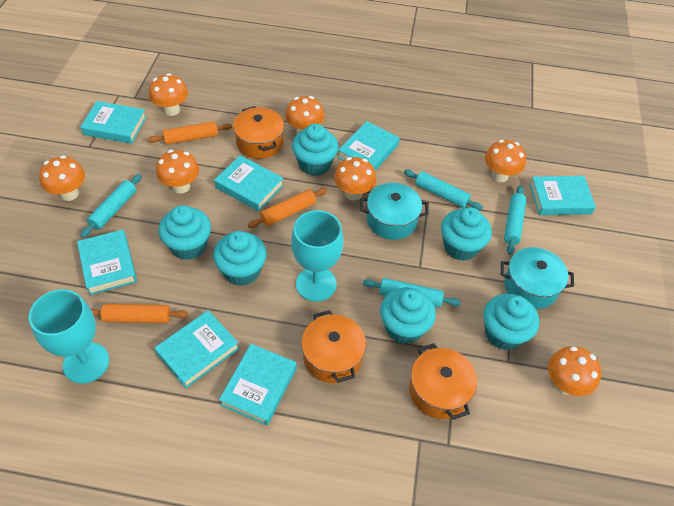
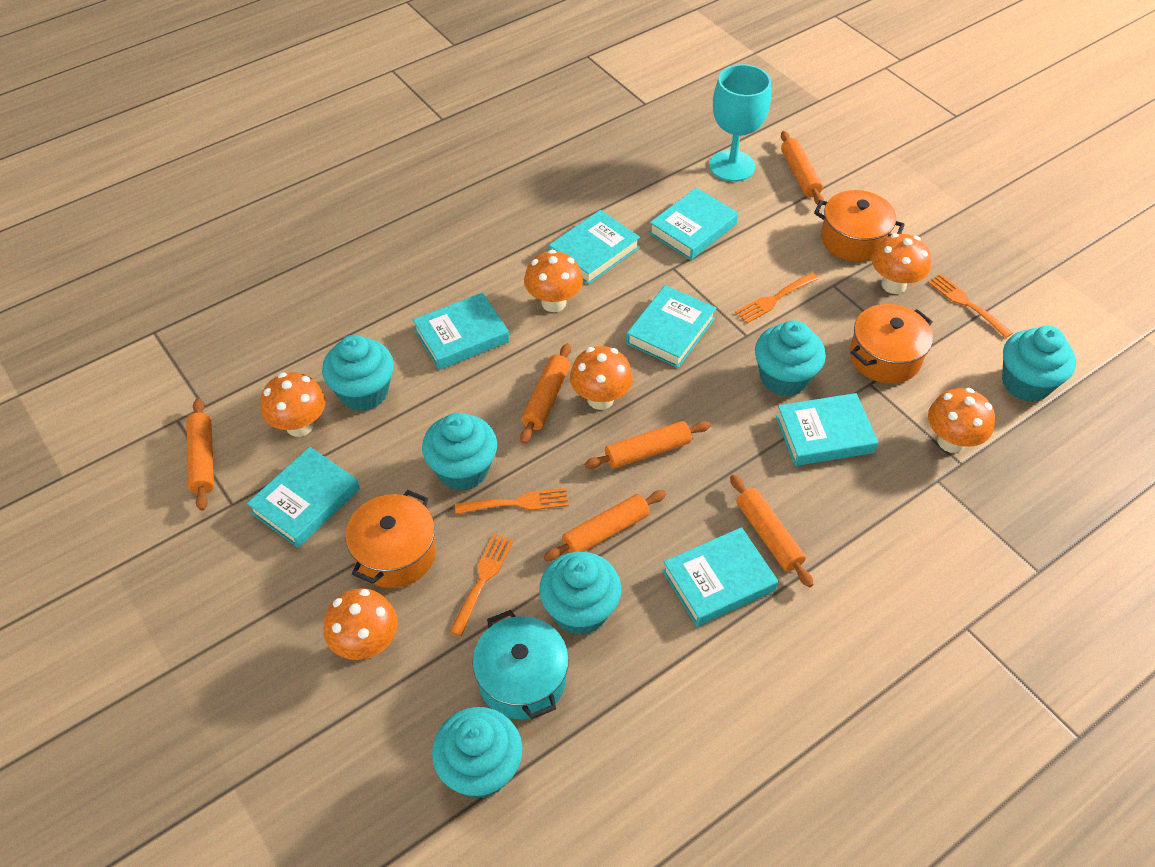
orange fork: 0 -> 4
orange mushroom: 7 -> 6
orange rolling pin: 3 -> 6
turquoise goblet: 2 -> 1
turquoise pot: 2 -> 1
turquoise rolling pin: 4 -> 0

